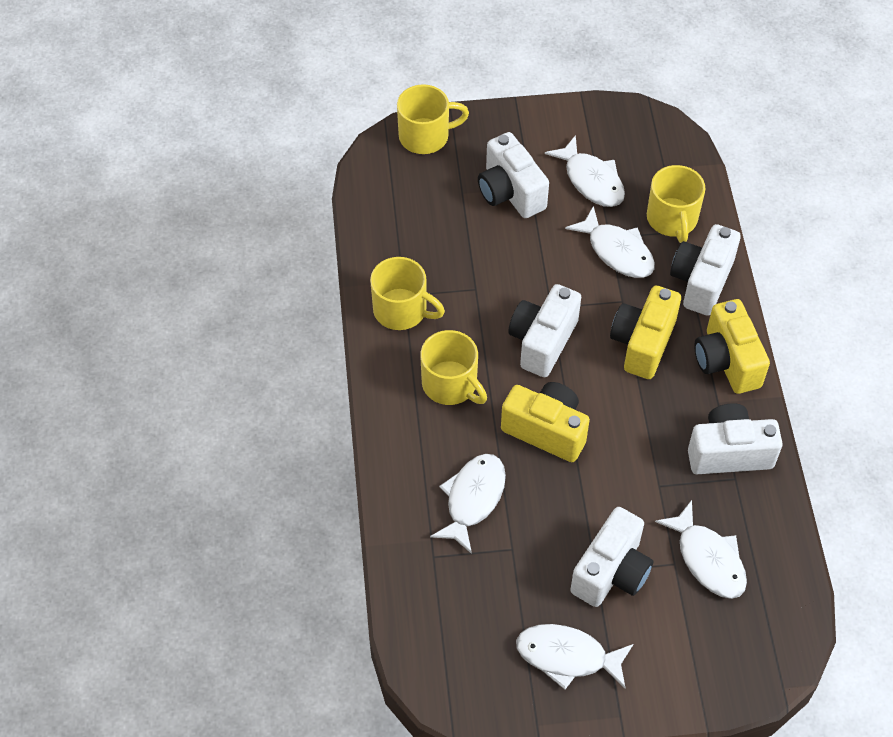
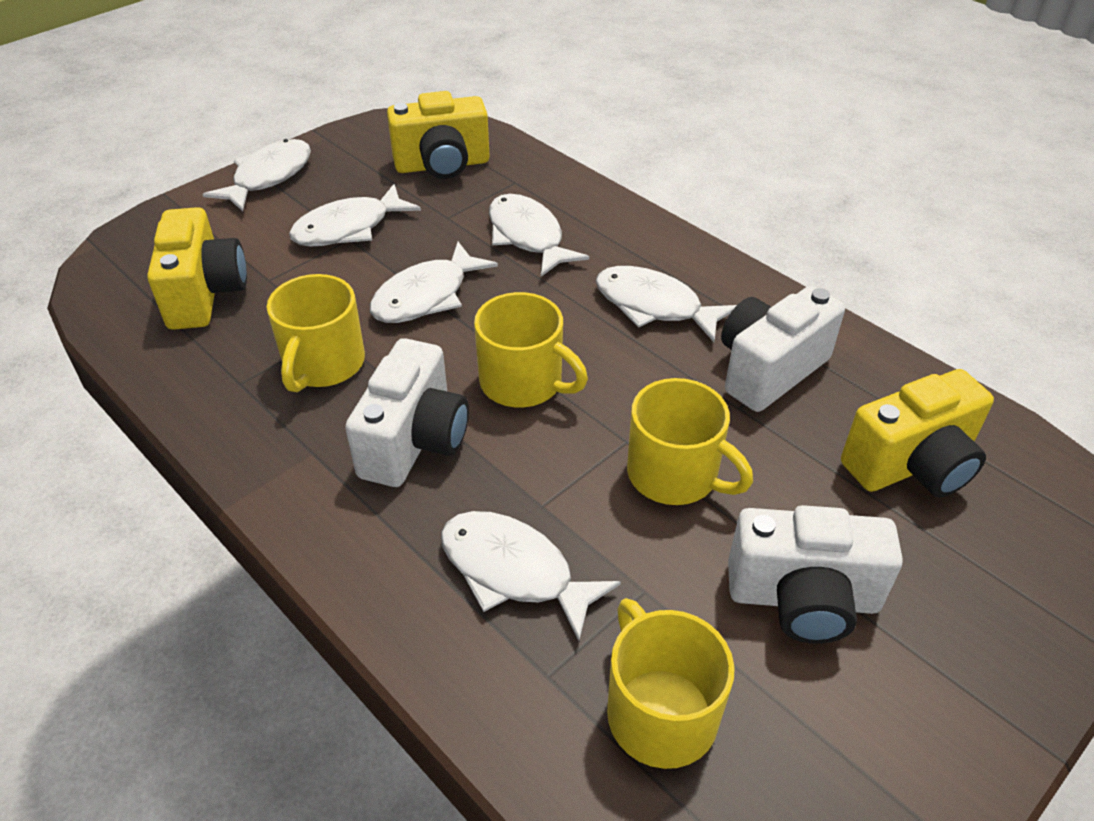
white camera: 5 -> 3
white fish: 5 -> 6

